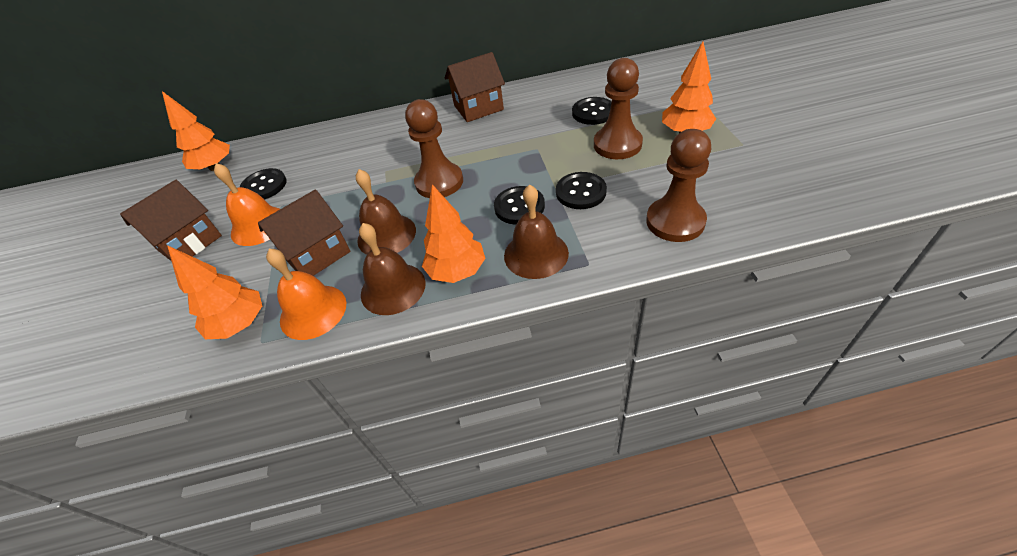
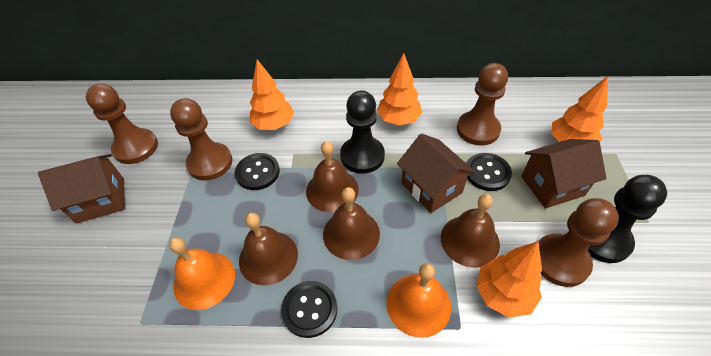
black button: 4 -> 3
black pawn: 0 -> 2
brown bell: 3 -> 4
brown pawn: 3 -> 4

